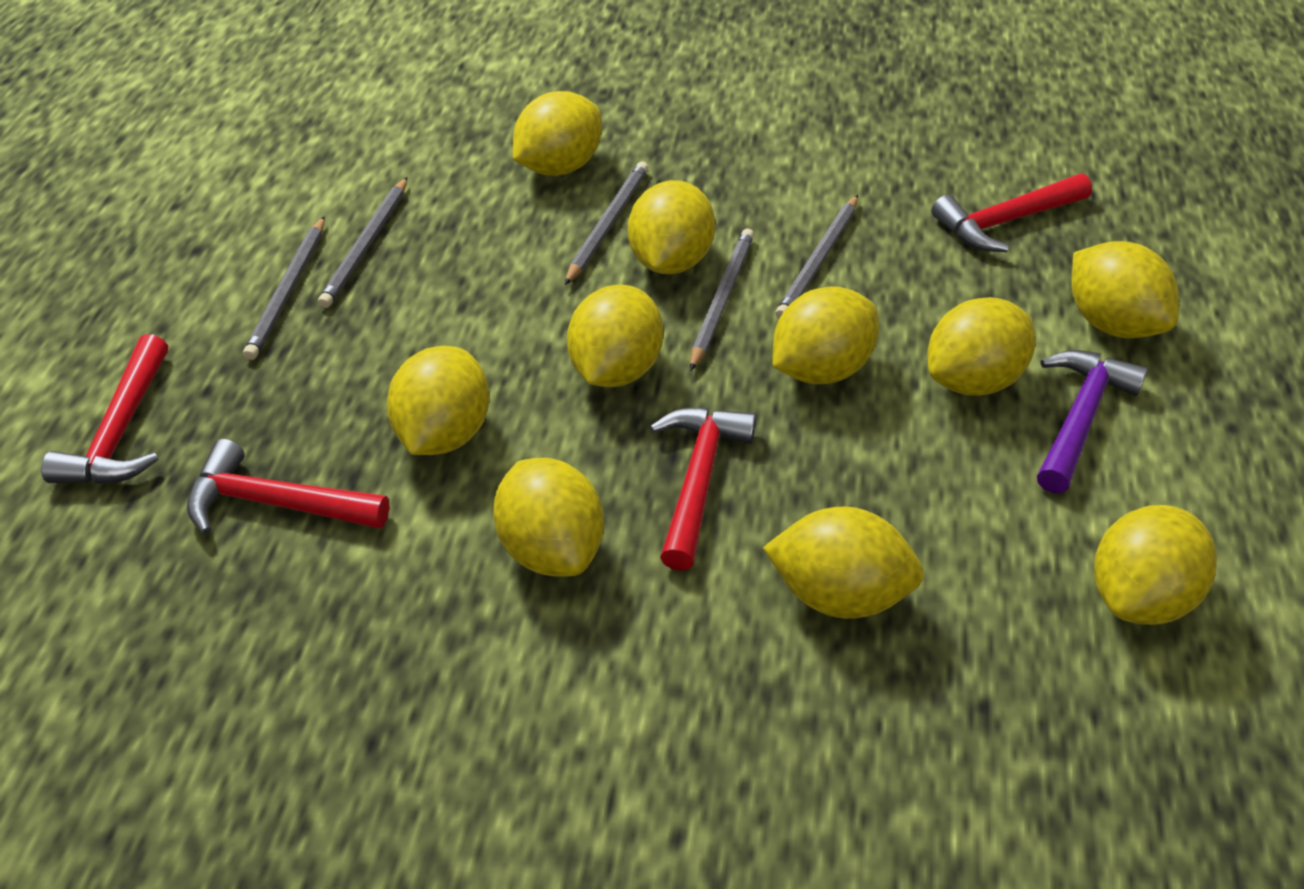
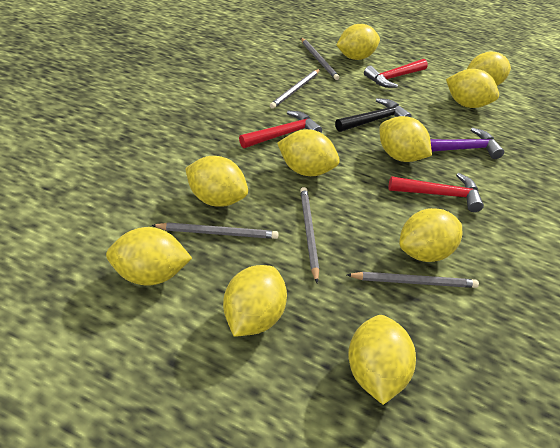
black hammer: 0 -> 1
red hammer: 4 -> 3

